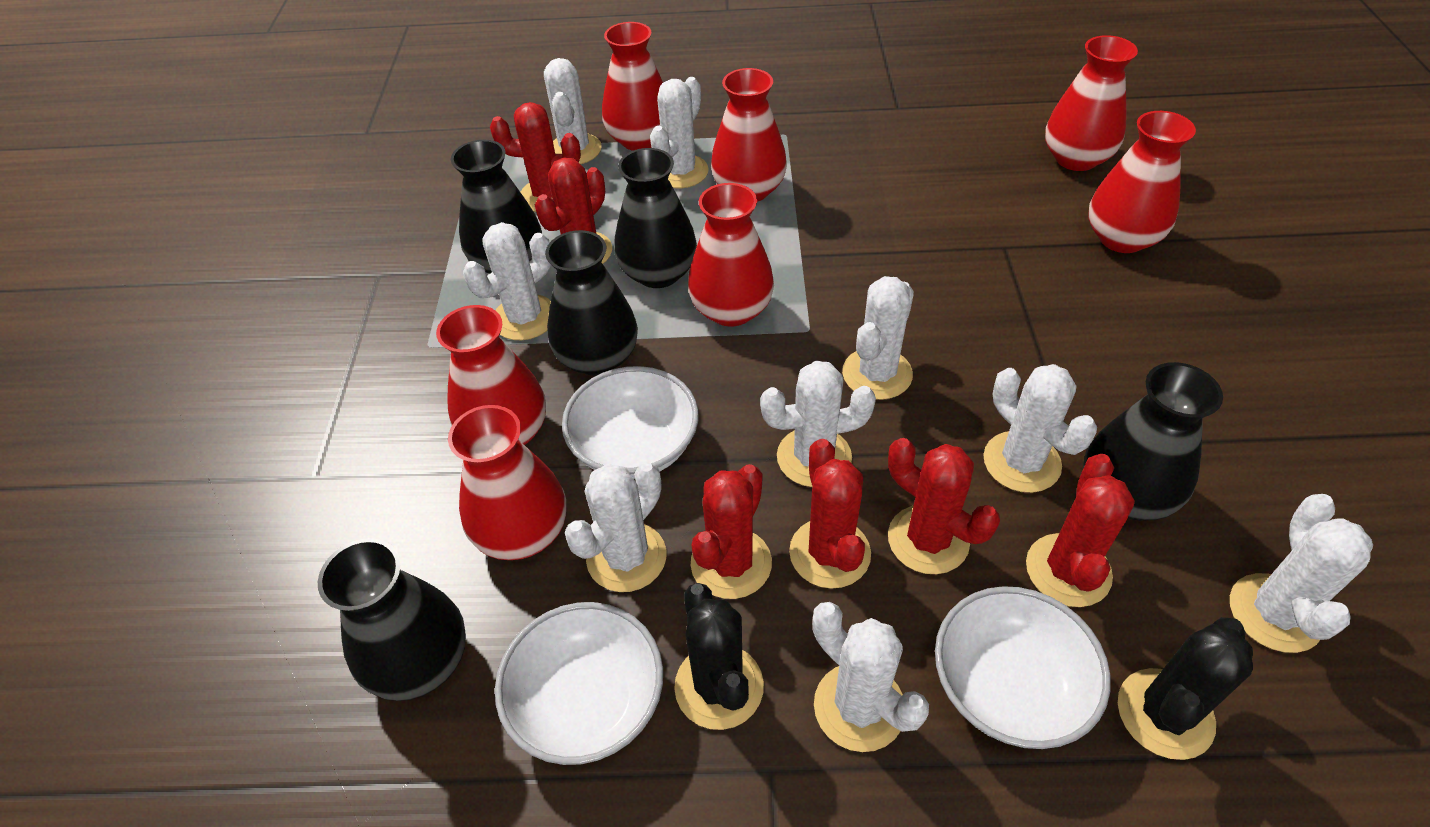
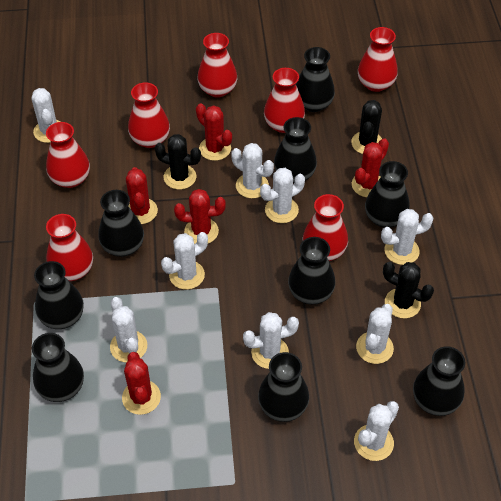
black cactus: 2 -> 3
black vase: 5 -> 9
red cactus: 6 -> 5
white bowl: 3 -> 0

